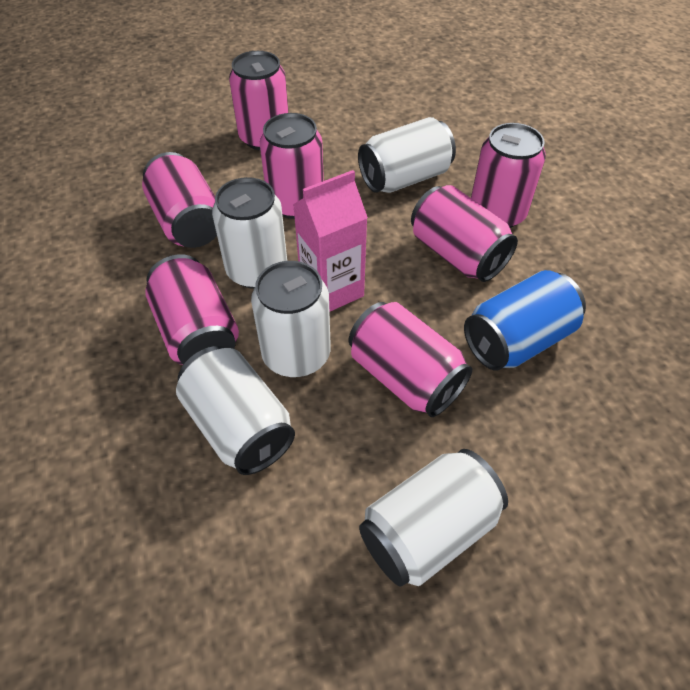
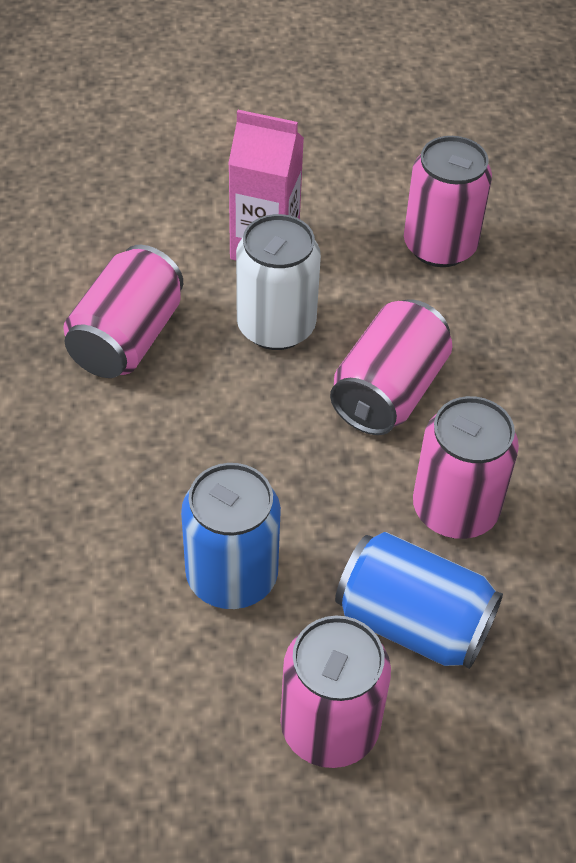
blue can: 1 -> 2
pink can: 7 -> 5
white can: 5 -> 1

